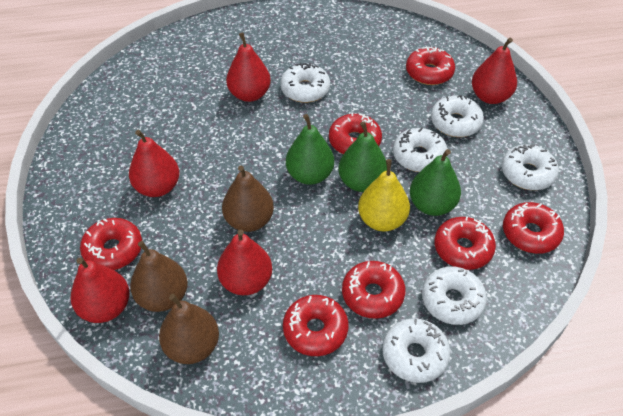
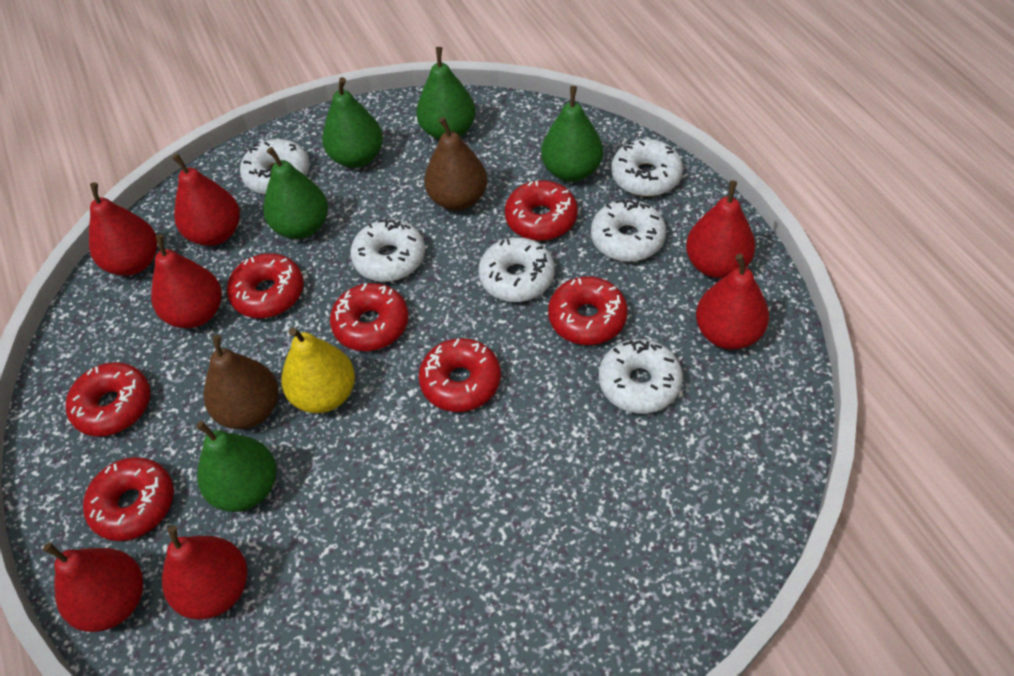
brown pear: 3 -> 2
green pear: 3 -> 5
red pear: 5 -> 7

